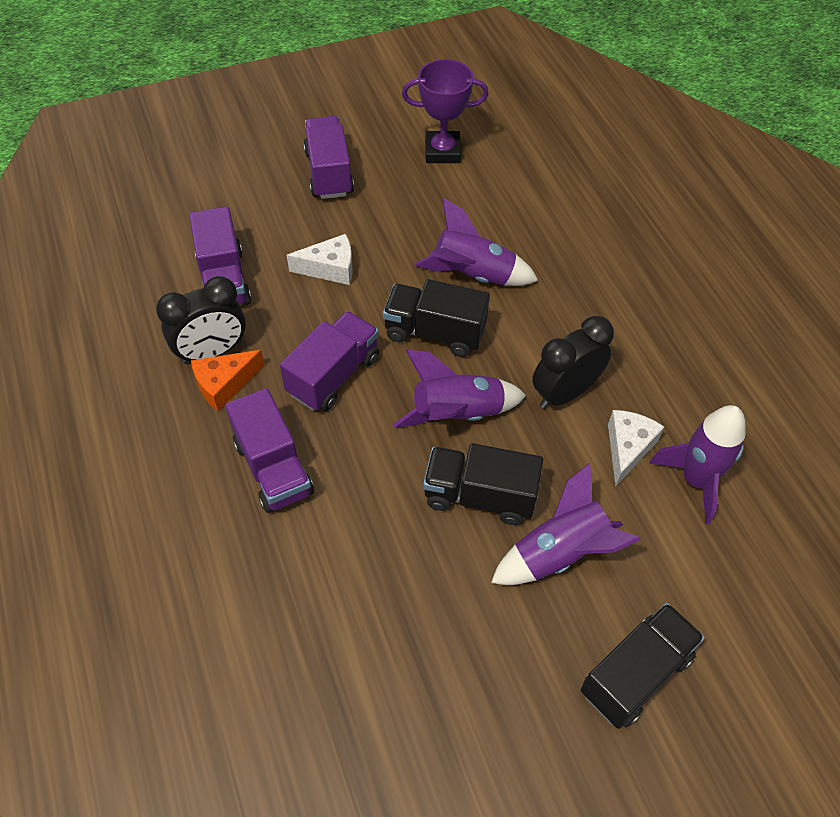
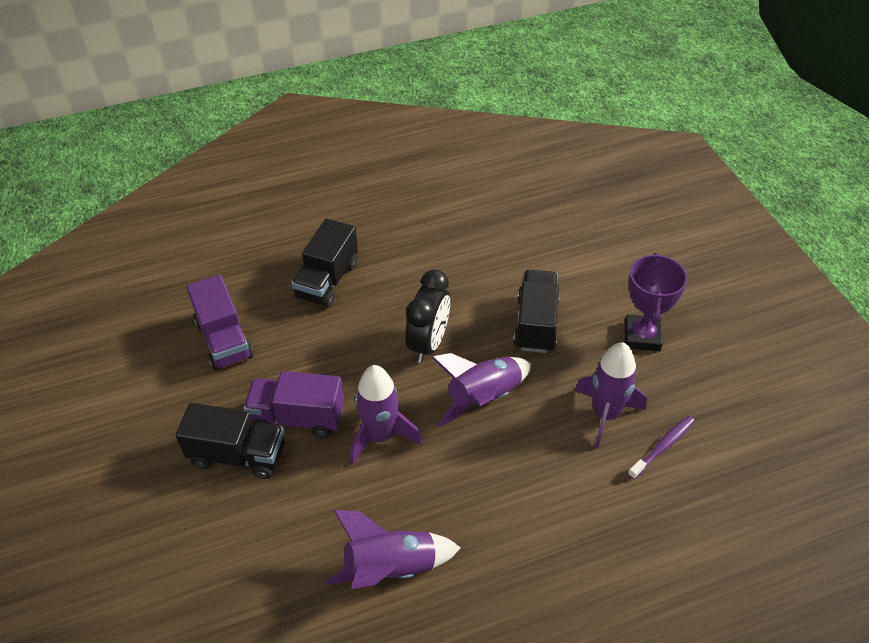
black clock: 2 -> 1
orange cheese: 1 -> 0
purple toothbrush: 0 -> 1
purple truck: 4 -> 2
white cheese: 2 -> 0

